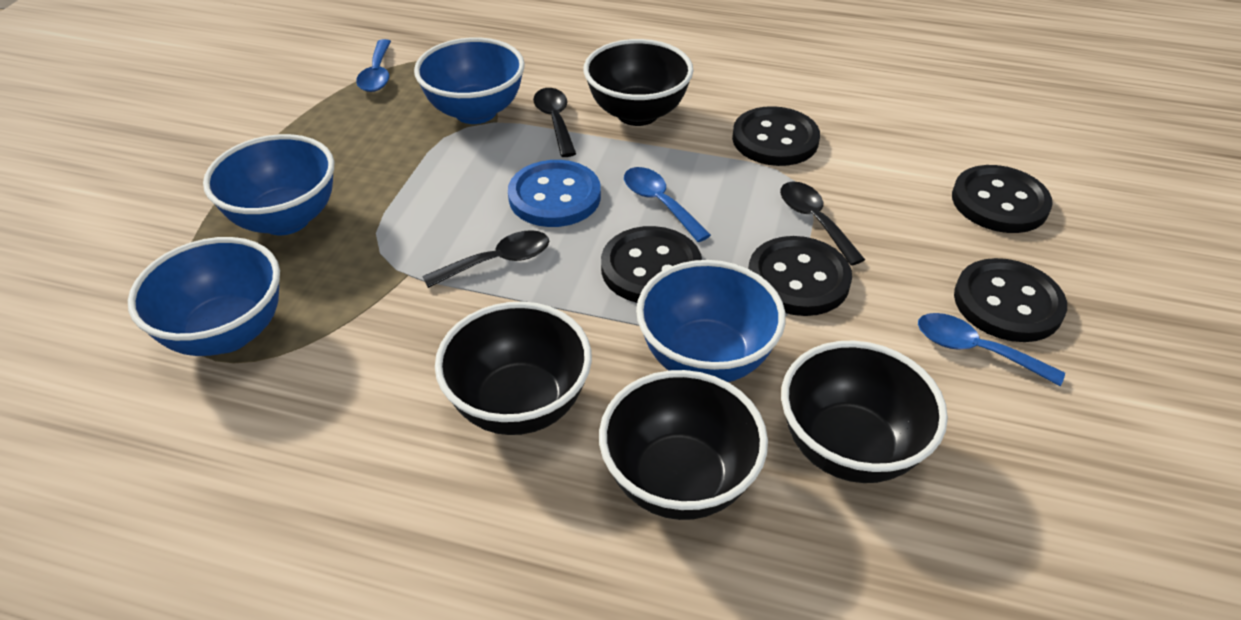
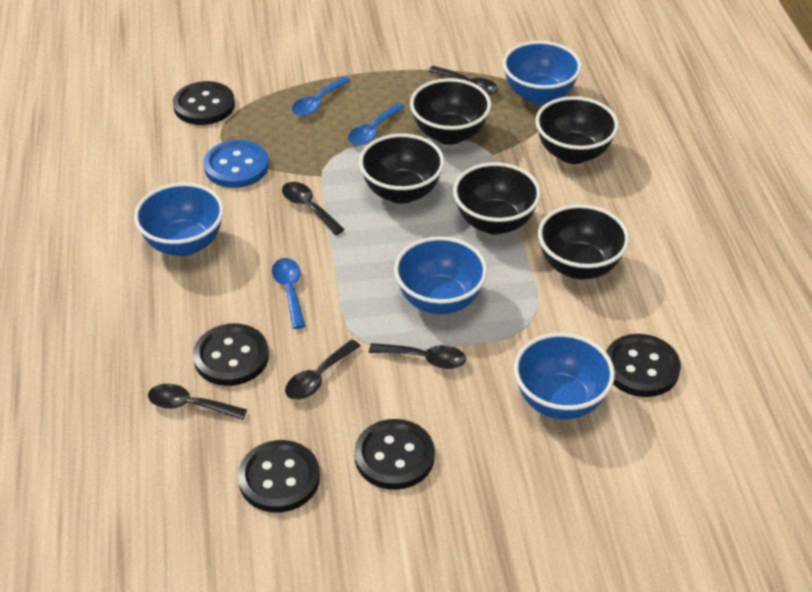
black bowl: 4 -> 5
black spoon: 3 -> 5

